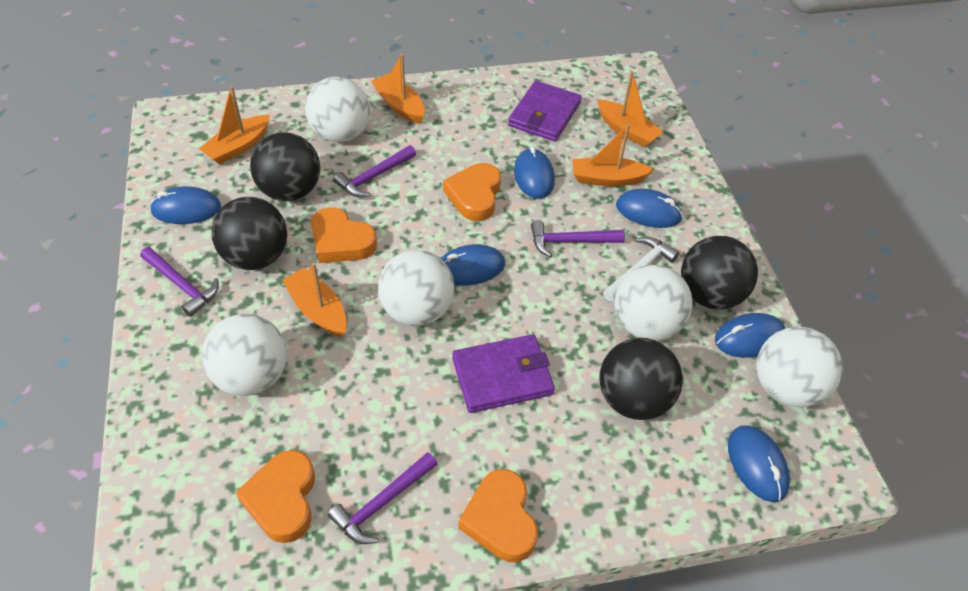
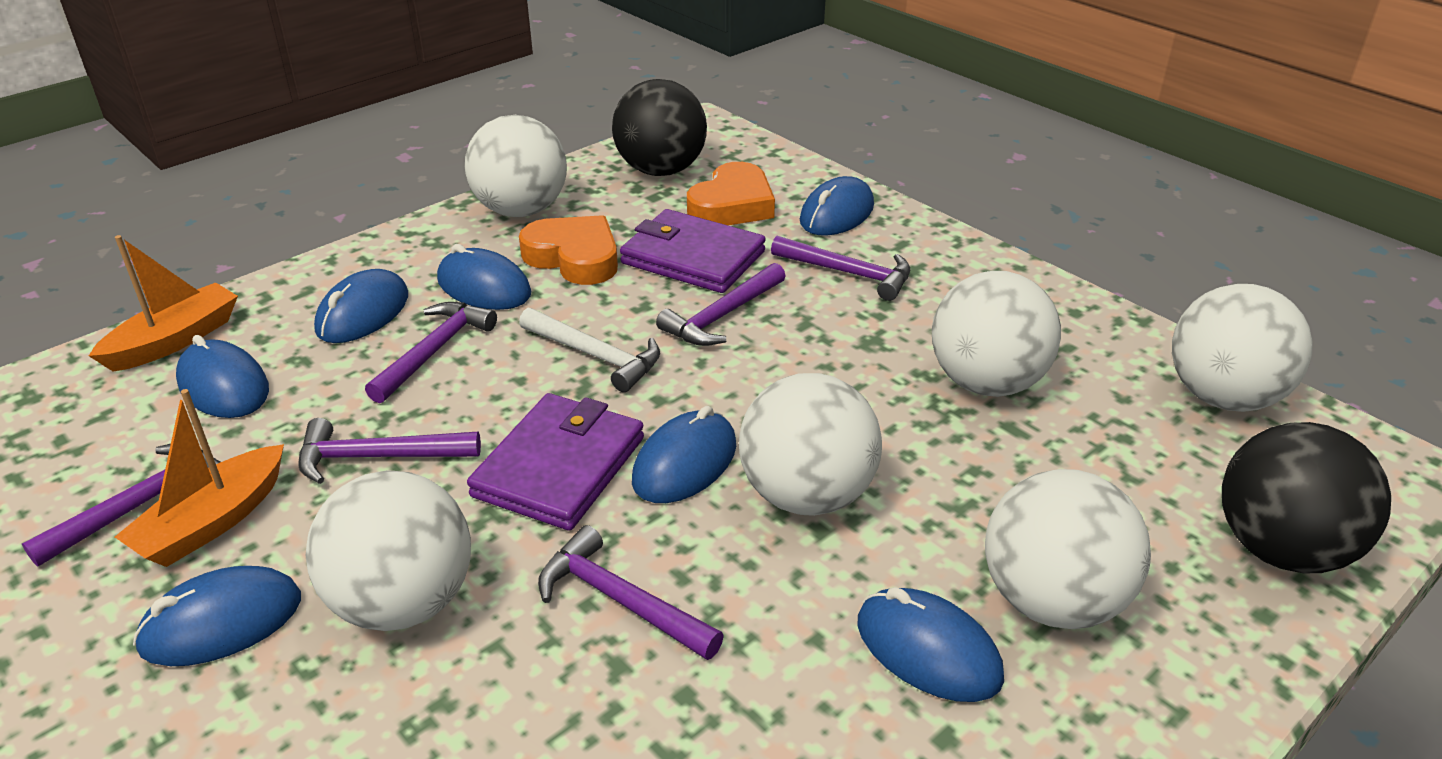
black ball: 4 -> 2
blue mouse: 6 -> 7
orange boat: 5 -> 2
orange heart: 4 -> 2
purple hammer: 4 -> 6
white ball: 5 -> 6

